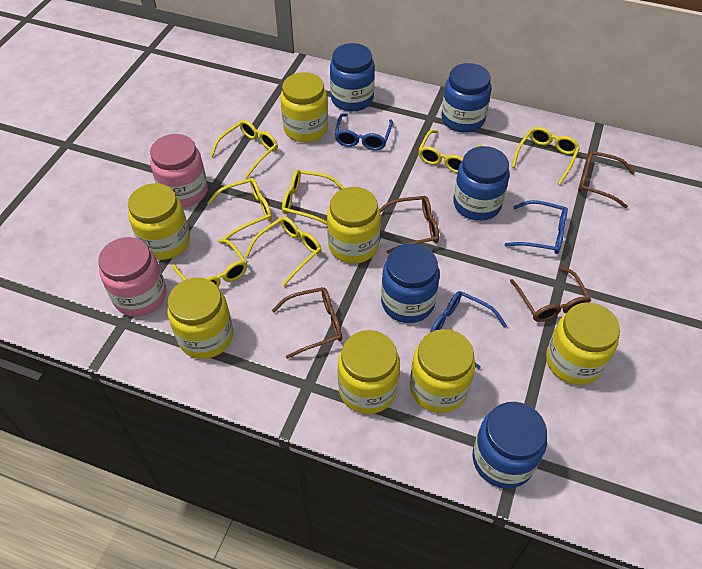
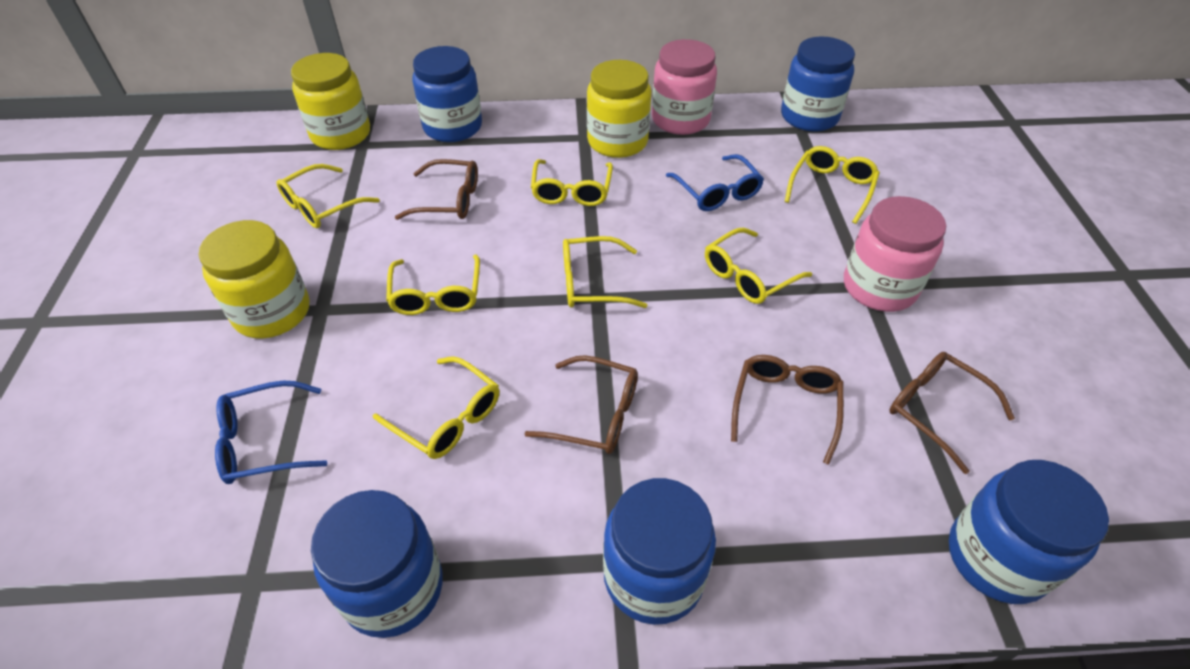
blue glasses: 3 -> 2
yellow jar: 7 -> 3

